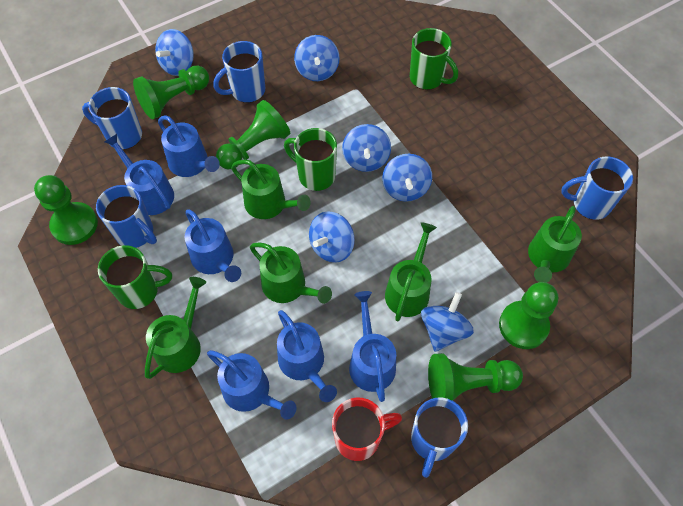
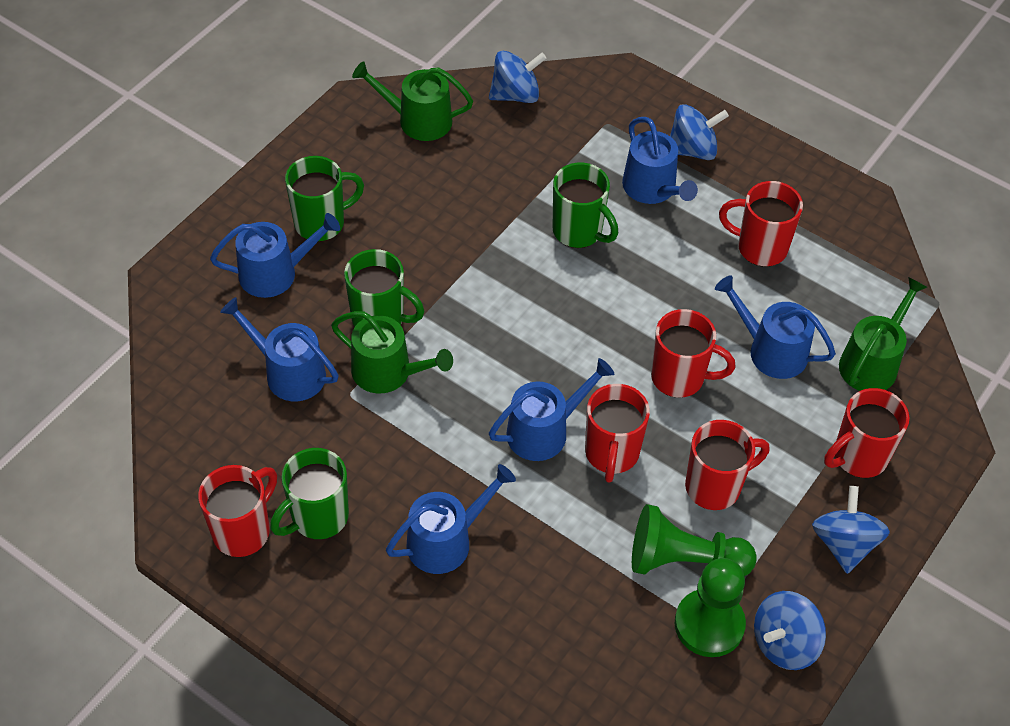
blue mug: 5 -> 0
blue spinning top: 6 -> 4
green mug: 3 -> 4
green pawn: 5 -> 2
green watering can: 5 -> 3
red mug: 1 -> 6

